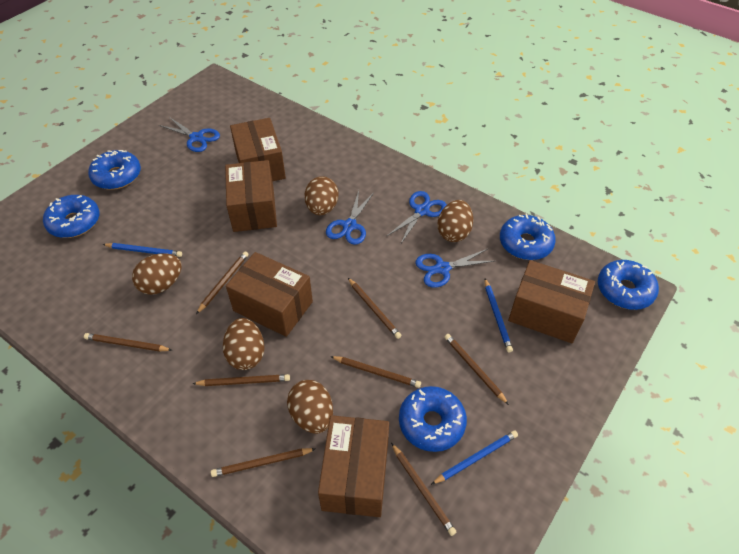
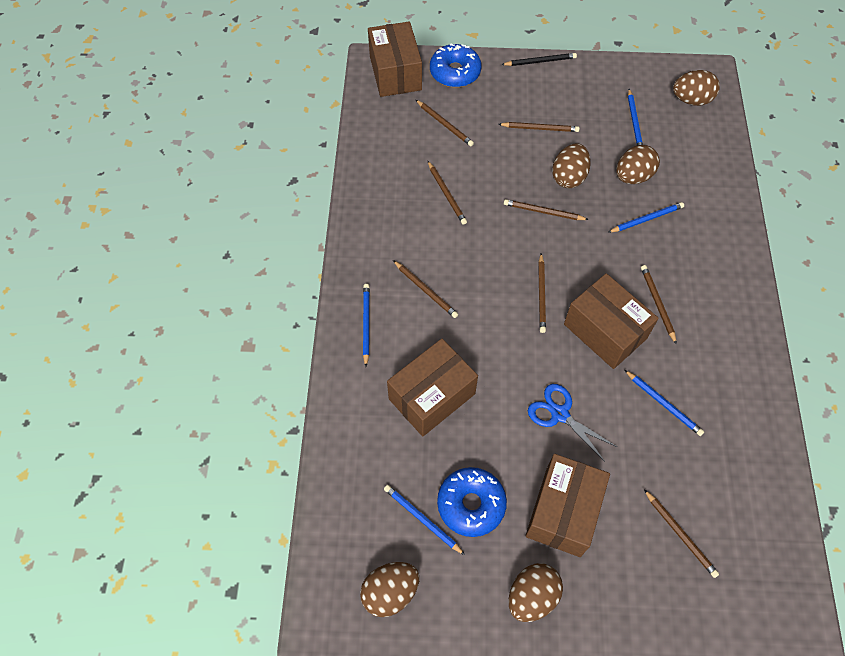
black pencil: 0 -> 1
blue donut: 5 -> 2
blue pencil: 3 -> 5
blue scissors: 4 -> 1
brown box: 5 -> 4

